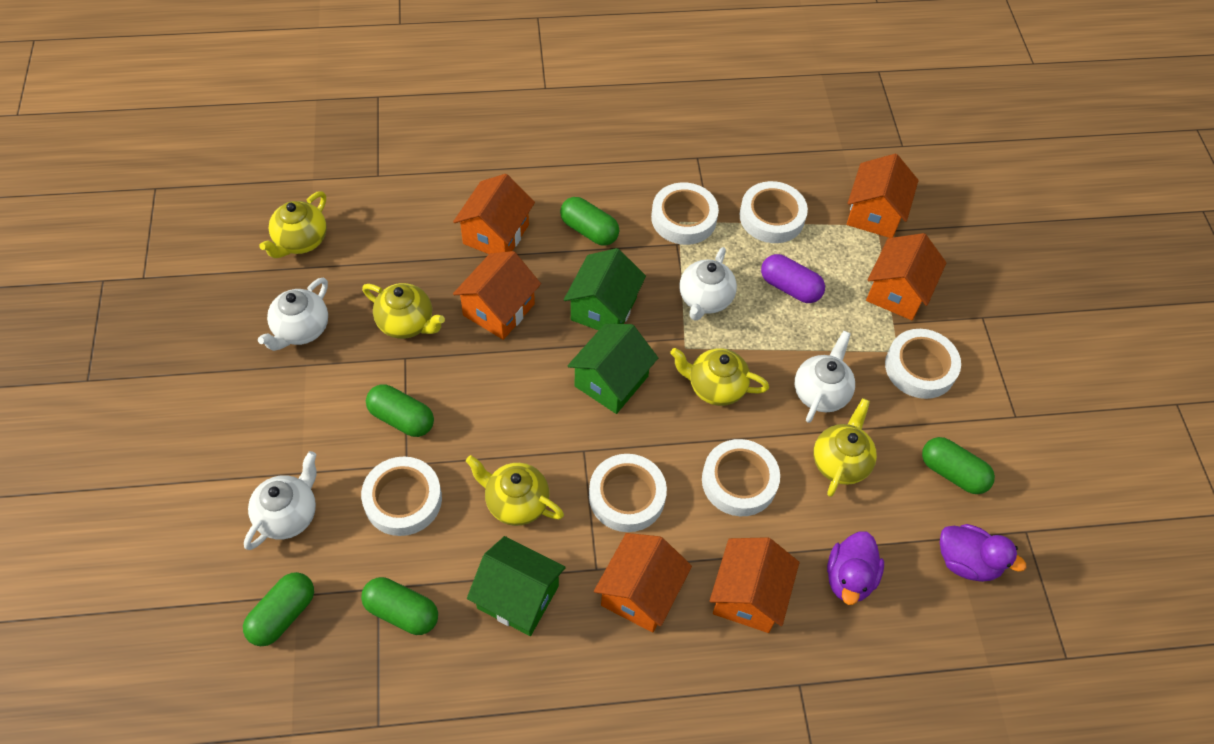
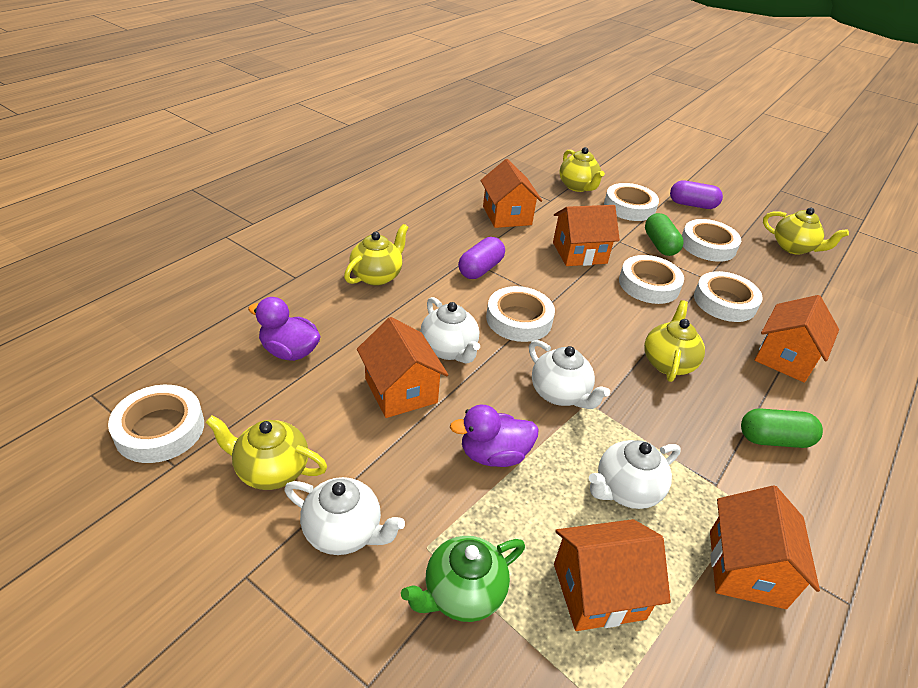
green capsule: 5 -> 2
green house: 3 -> 0
green teapot: 0 -> 1
purple capsule: 1 -> 2

